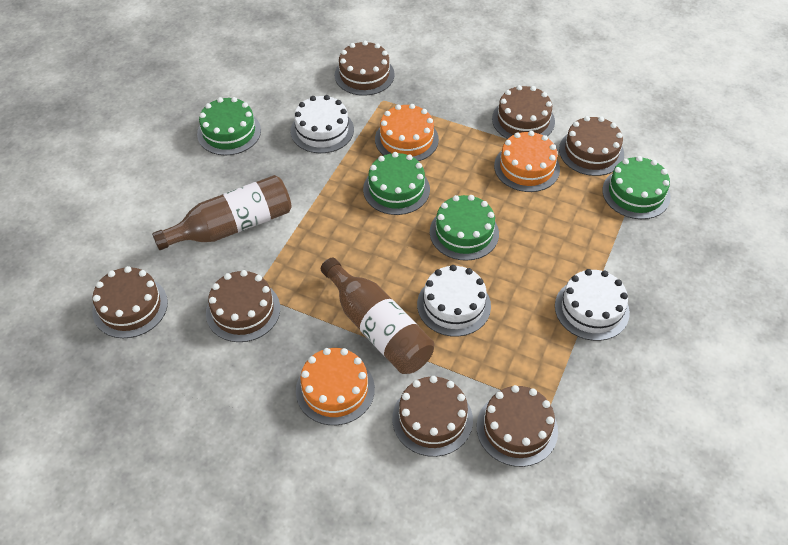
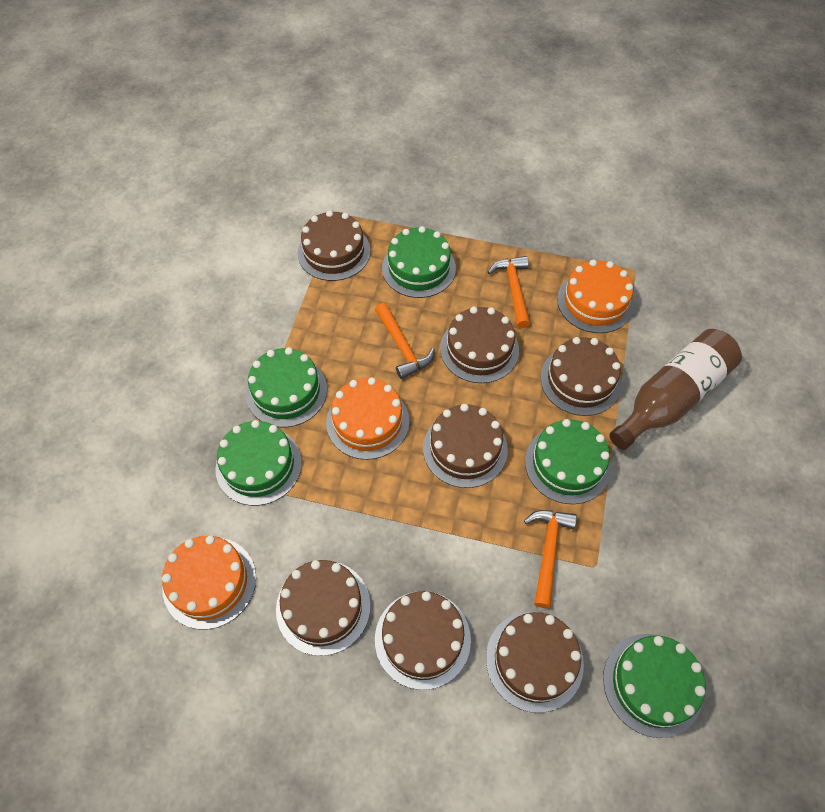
brown bottle: 2 -> 1
green cake: 4 -> 5
orange hammer: 0 -> 3
white cake: 3 -> 0

